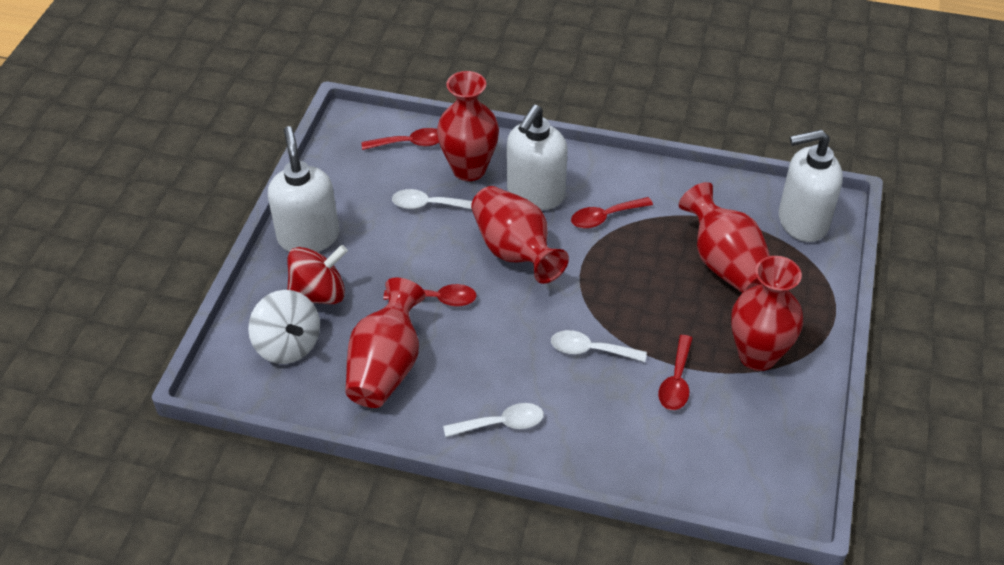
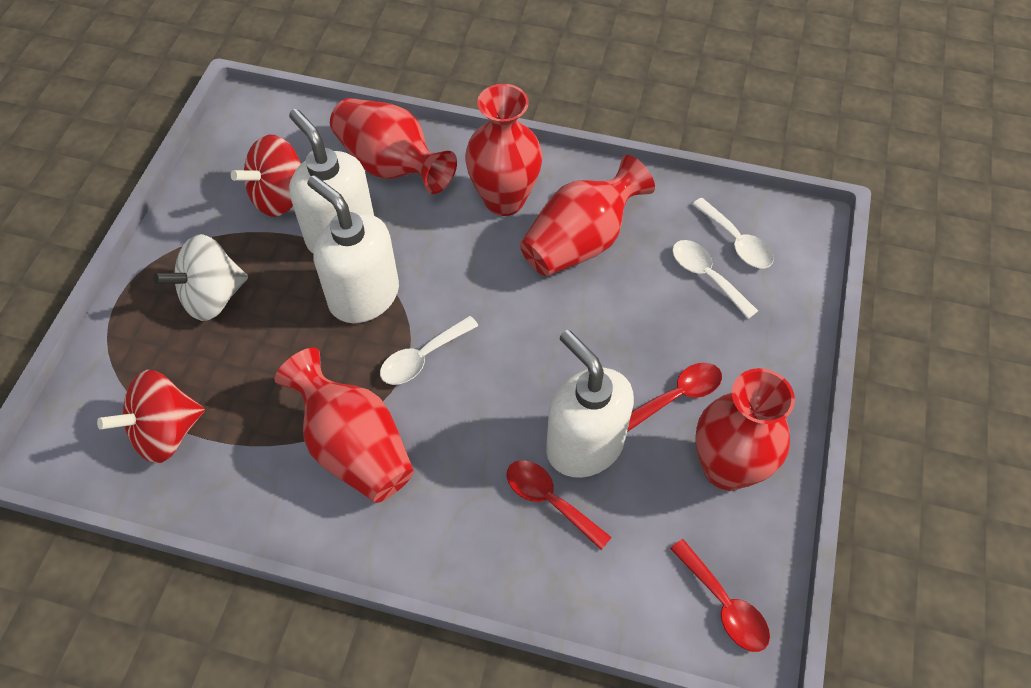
red spinning top: 1 -> 2
red spoon: 4 -> 3

